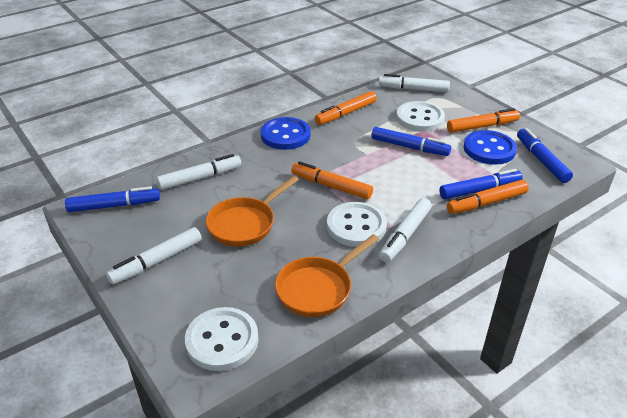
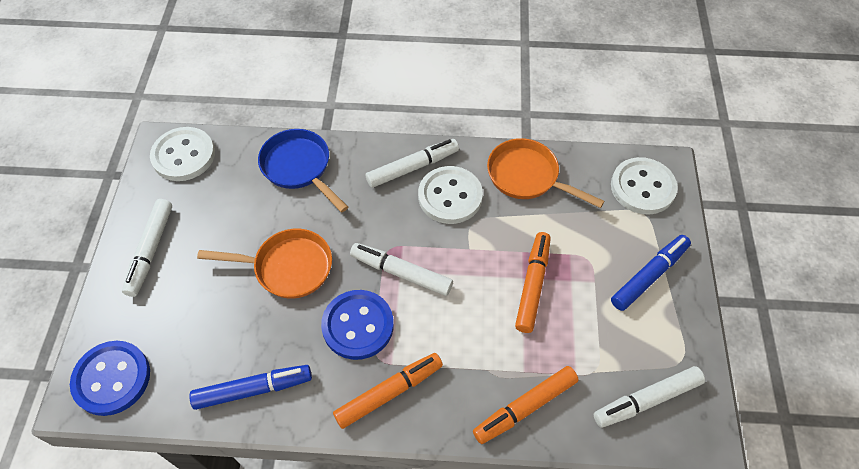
blue marker: 4 -> 2
blue pan: 0 -> 1
orange marker: 4 -> 3

